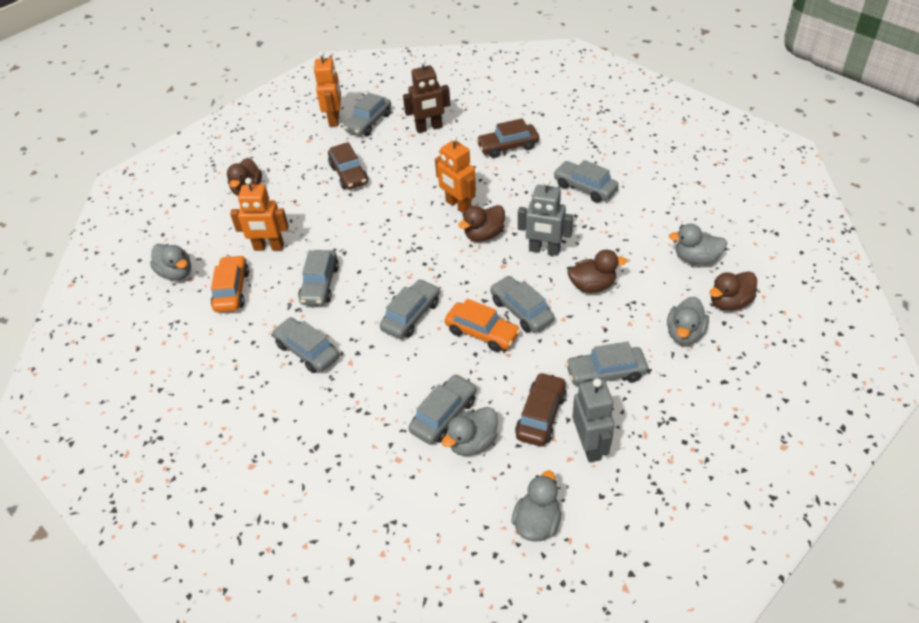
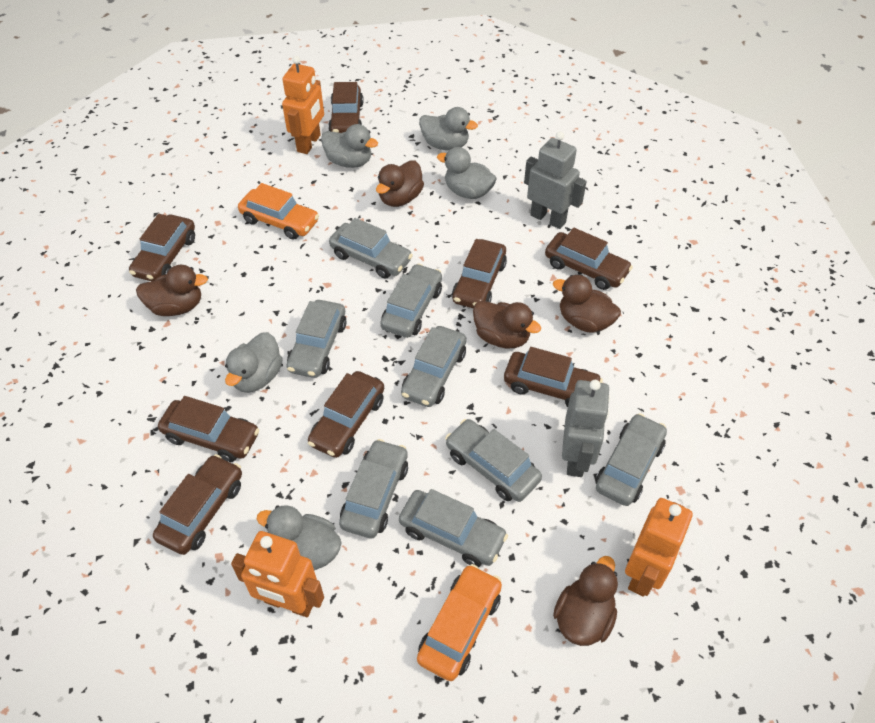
brown car: 3 -> 8
brown duck: 4 -> 5
brown robot: 1 -> 0

